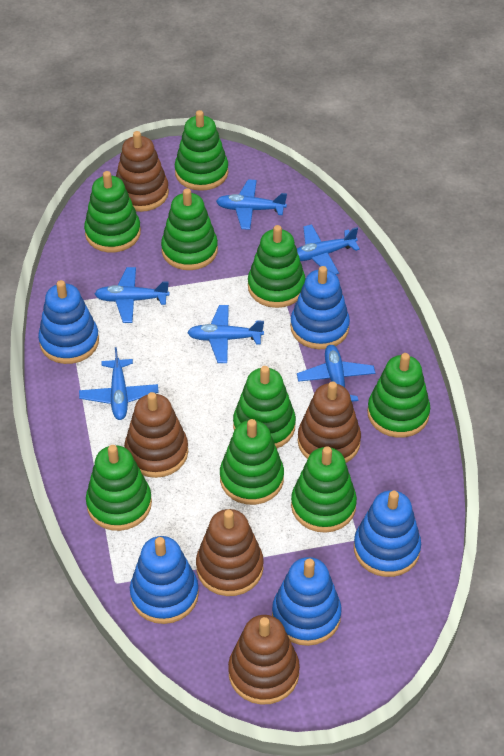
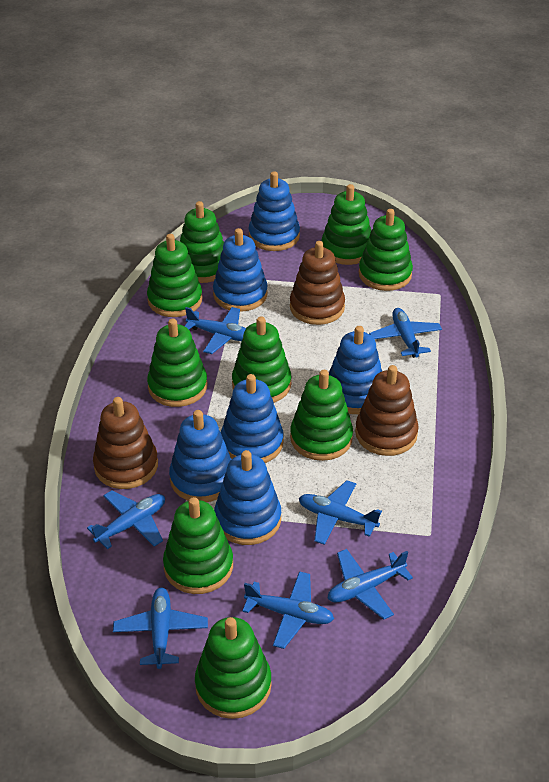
blue plane: 6 -> 7
blue stacking toy: 5 -> 6
brown stacking toy: 5 -> 3

